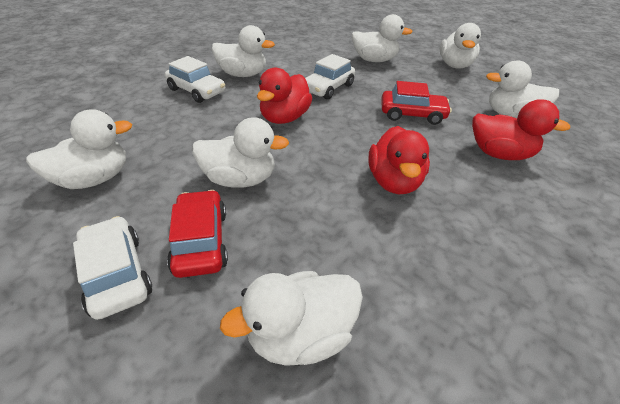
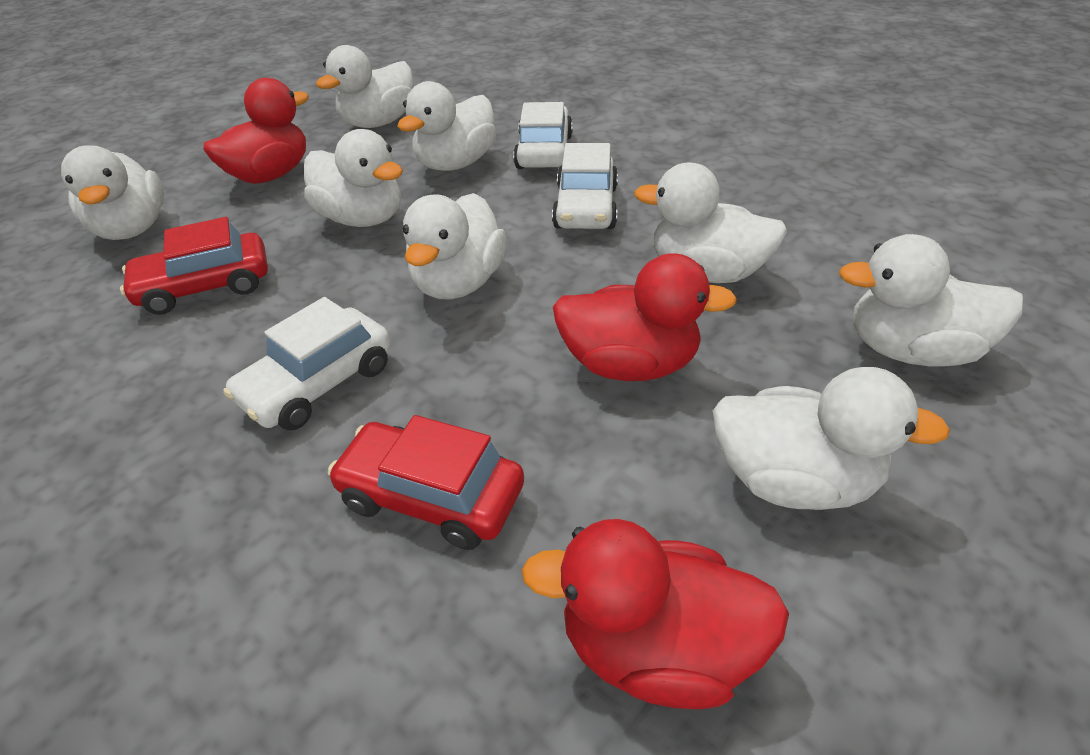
white duck: 7 -> 8

